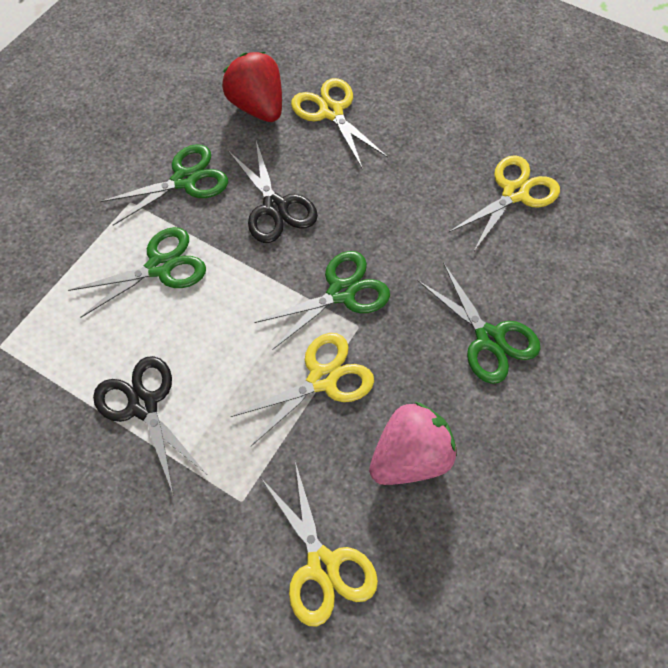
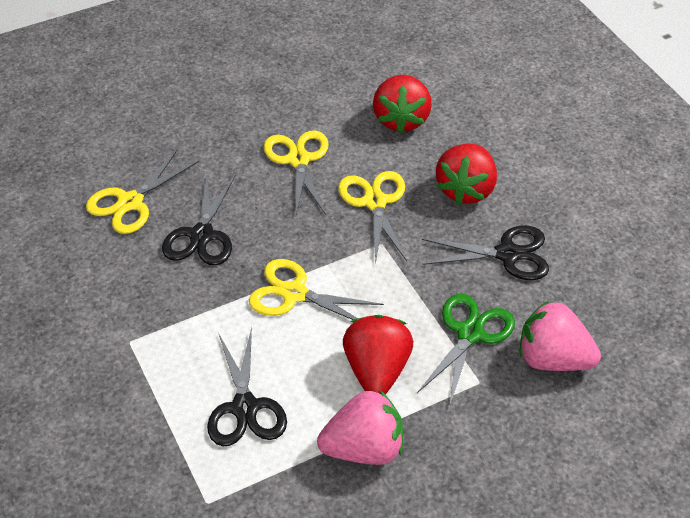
black scissors: 2 -> 3
green scissors: 4 -> 1
pink strawberry: 1 -> 2
red strawberry: 1 -> 3

